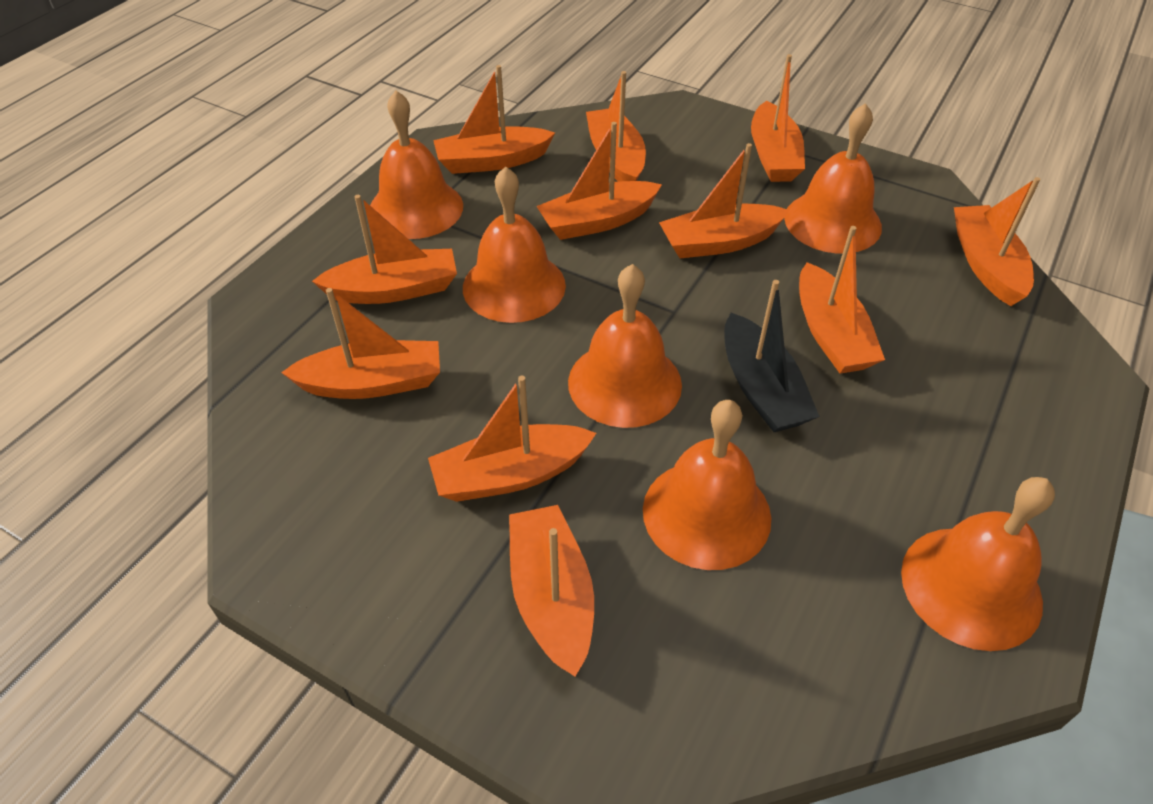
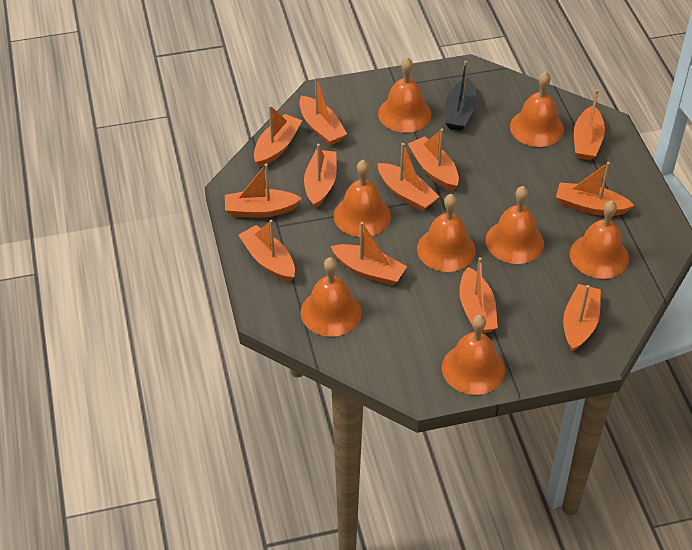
orange bell: 6 -> 8
orange boat: 11 -> 12

